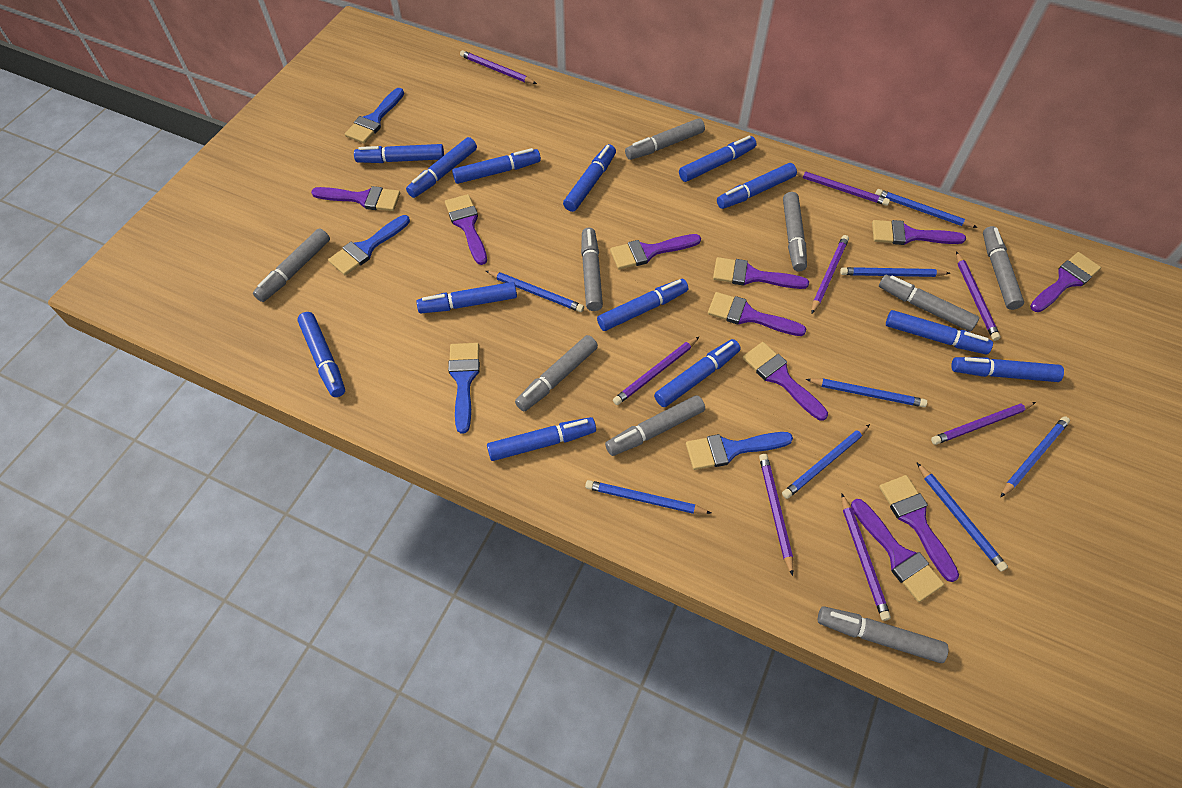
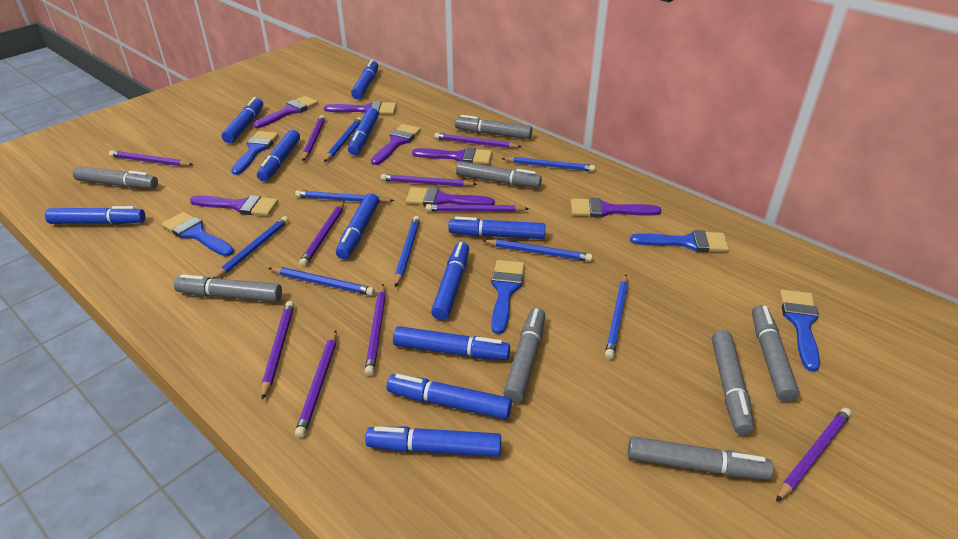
blue brush: 4 -> 5
blue marker: 13 -> 11
grey marker: 9 -> 8
purple brush: 10 -> 7
purple pencil: 8 -> 10

